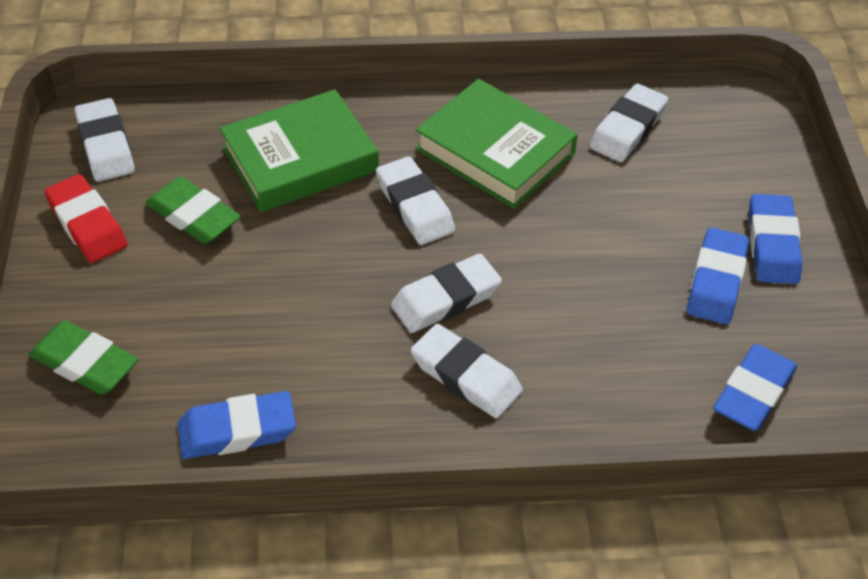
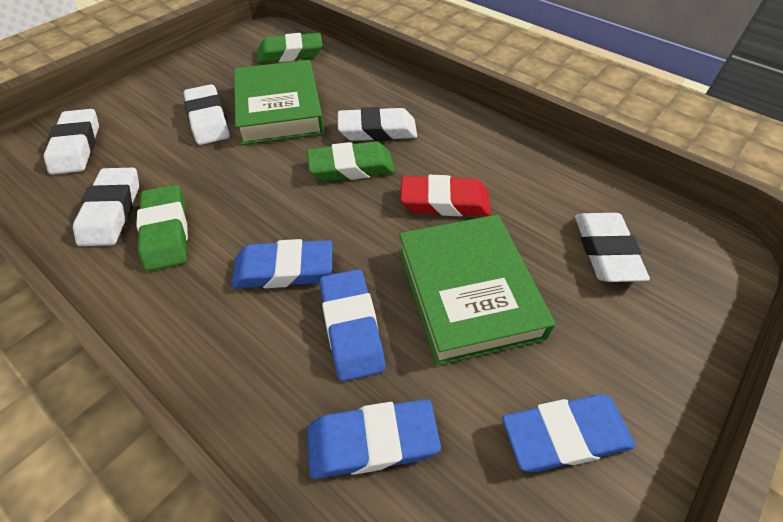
green eraser: 2 -> 3

